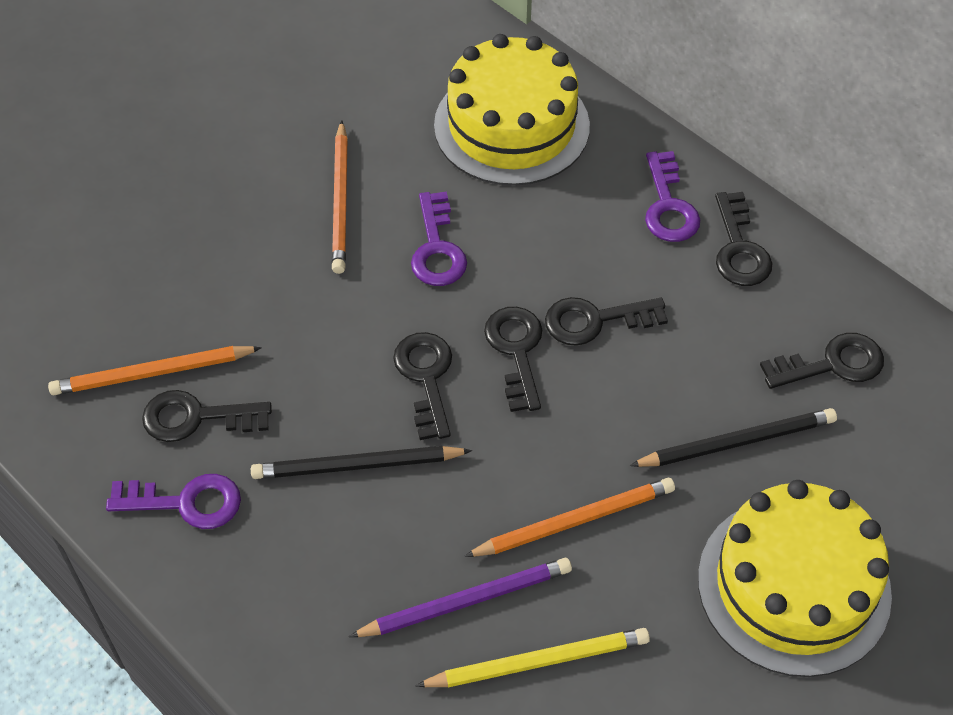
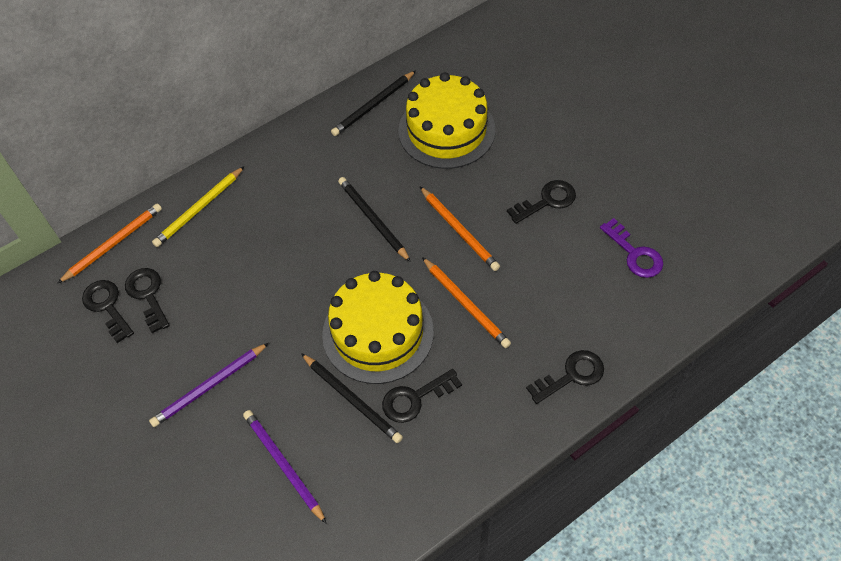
black key: 6 -> 5
black pencil: 2 -> 3
purple key: 3 -> 1
purple pencil: 1 -> 2

